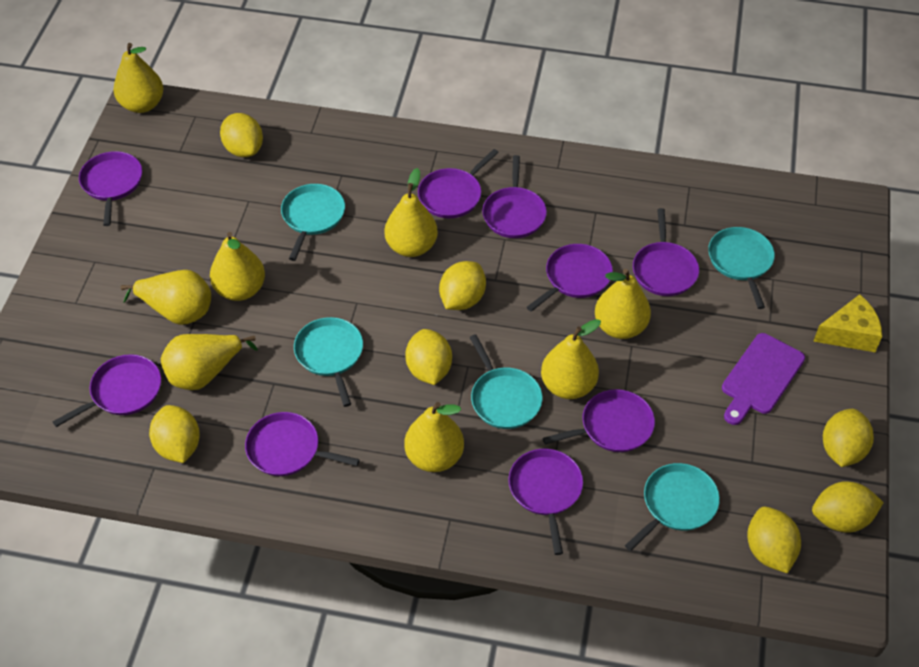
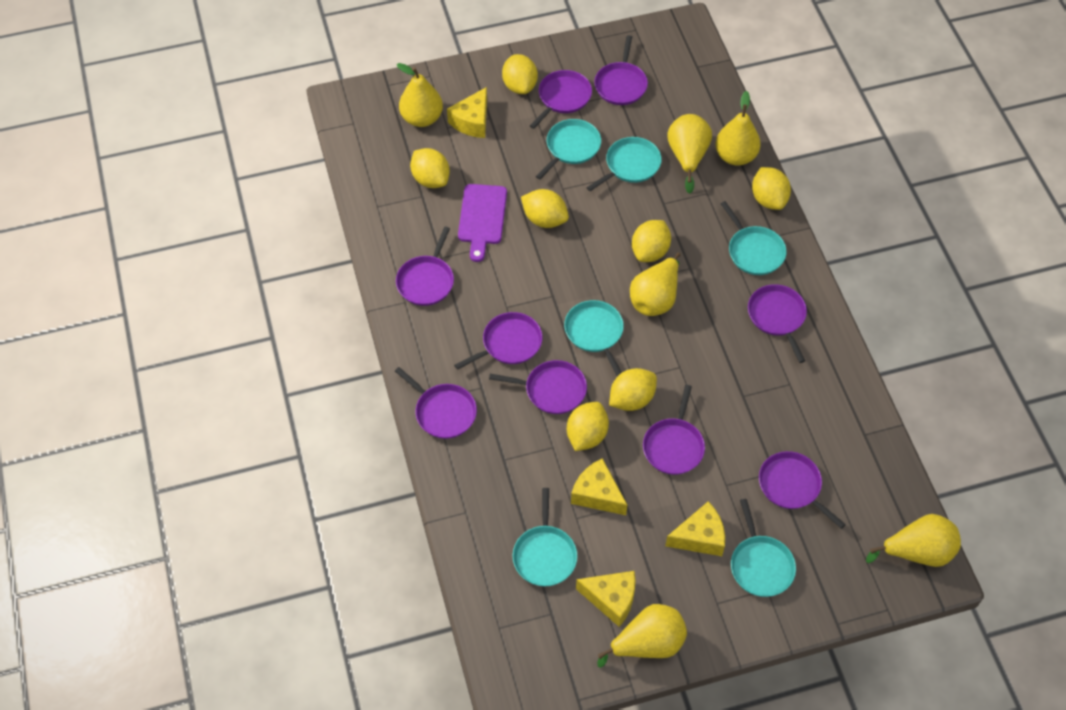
turquoise pan: 5 -> 6
yellow cheese: 1 -> 4
yellow pear: 8 -> 6

